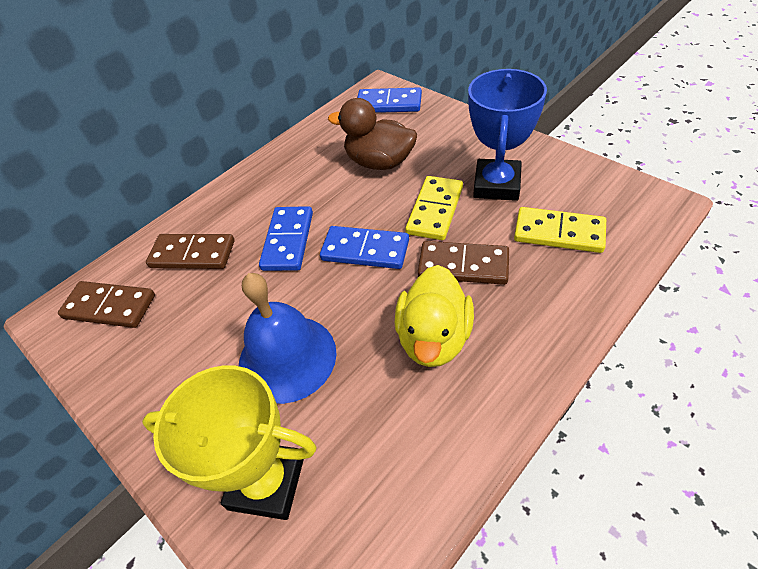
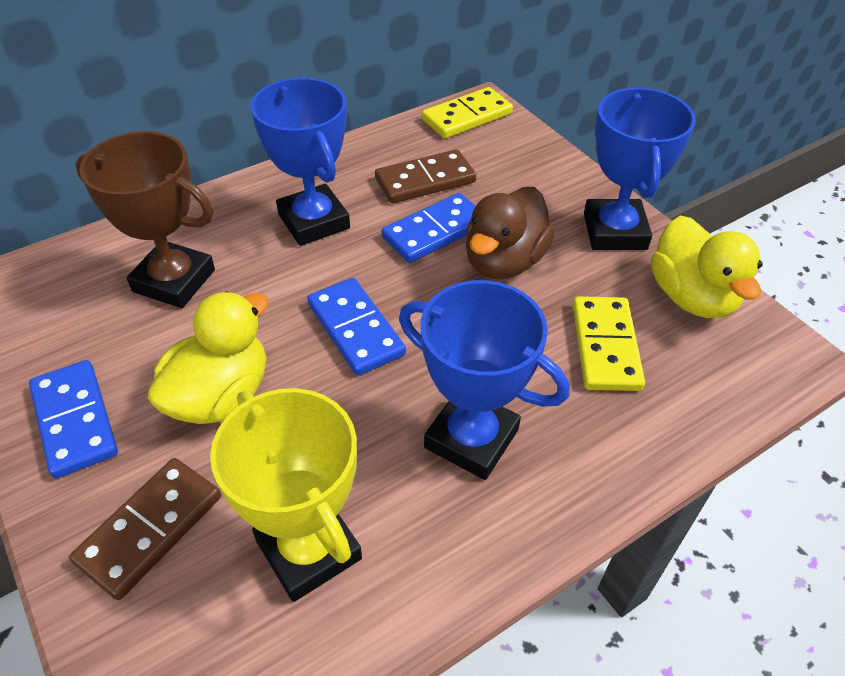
blue bell: 1 -> 0
blue trophy: 1 -> 3
brown domino: 3 -> 2
brown trophy: 0 -> 1
yellow duck: 1 -> 2

